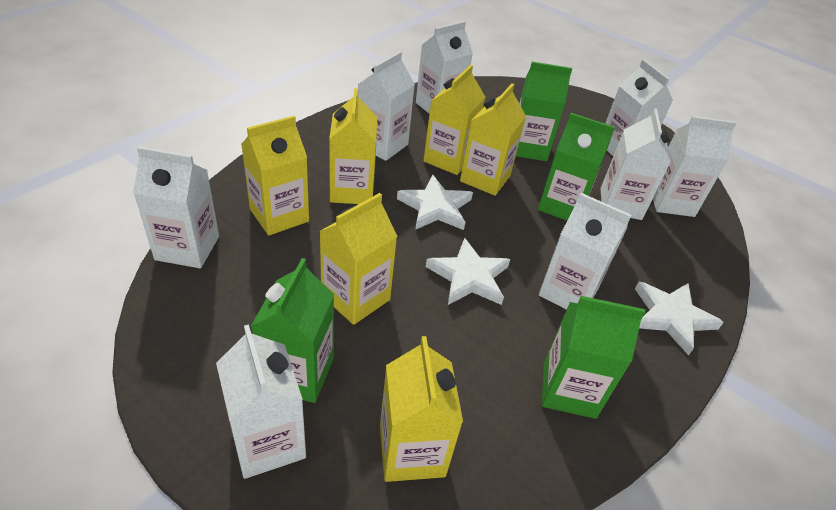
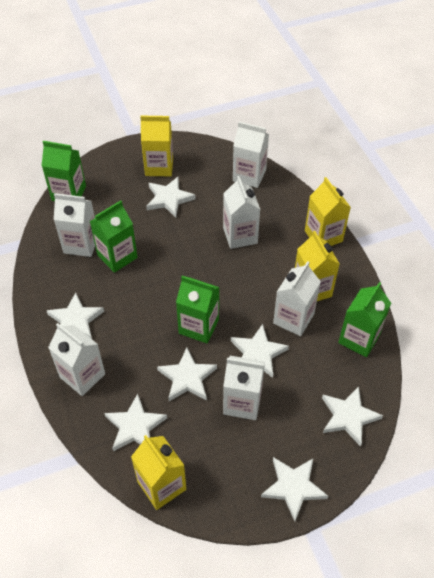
white carton: 8 -> 6
white star: 3 -> 7
yellow carton: 6 -> 4

